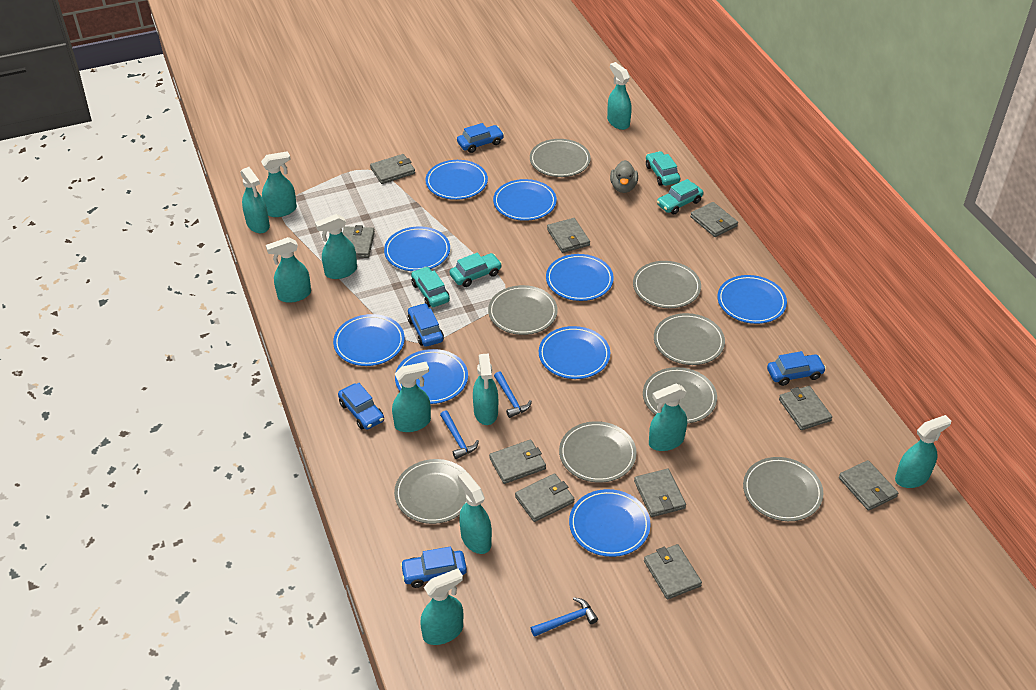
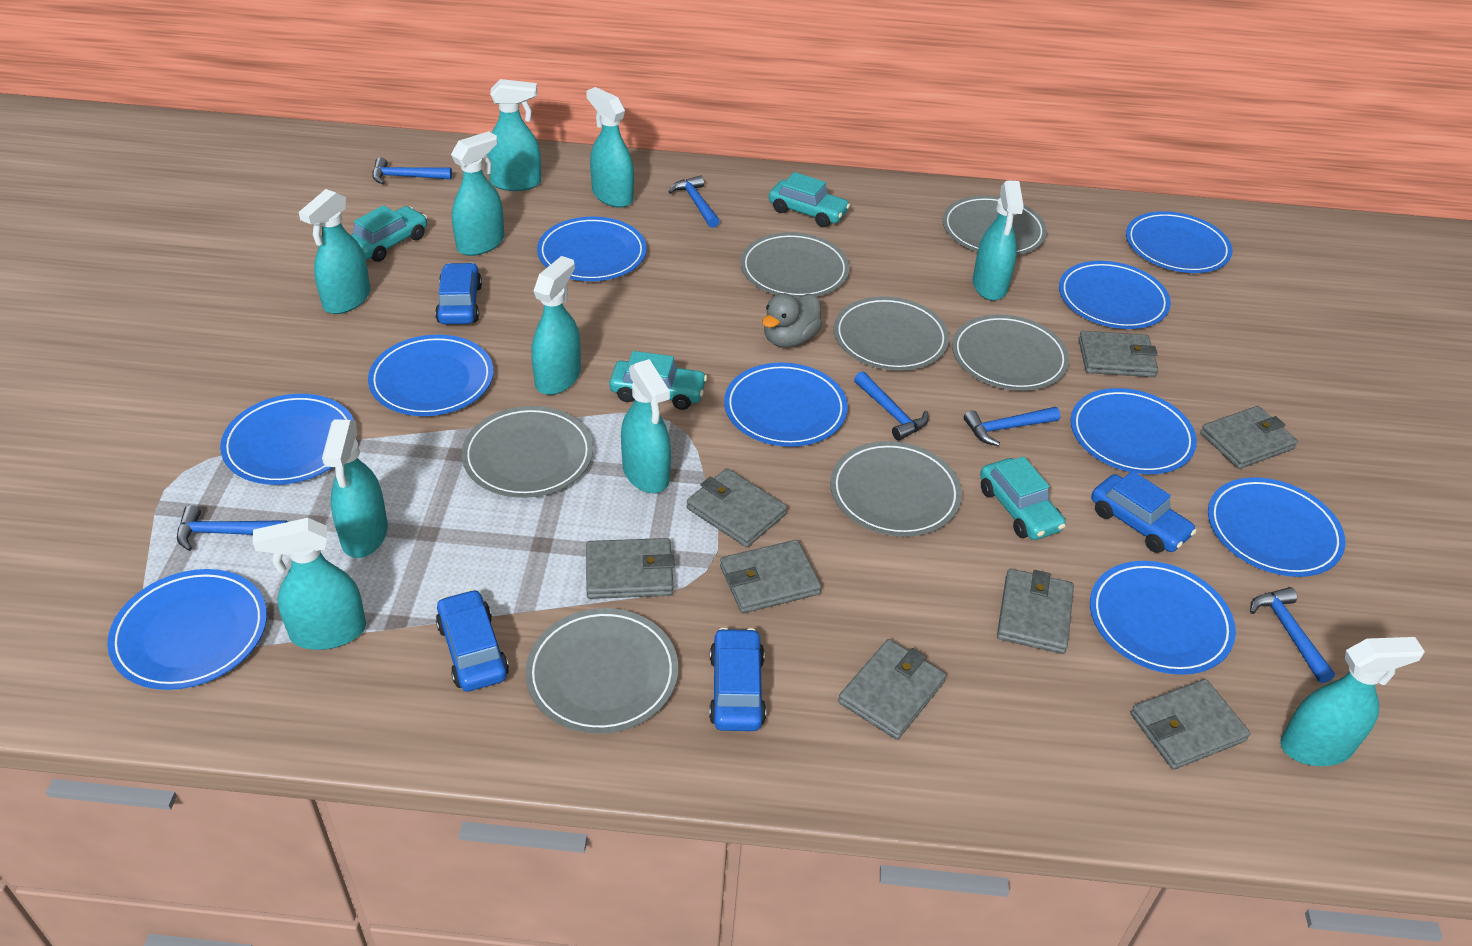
blue car: 5 -> 4
blue hammer: 3 -> 6
blue plate: 9 -> 10
grey plate: 8 -> 7
grey wallet: 10 -> 8
turquoise spray bottle: 11 -> 10

